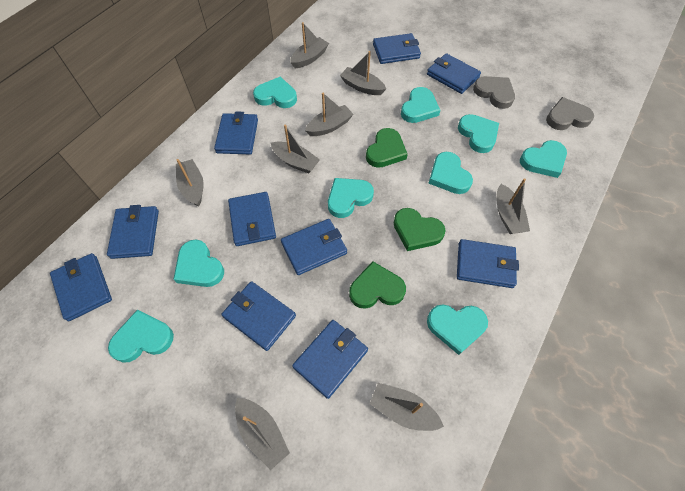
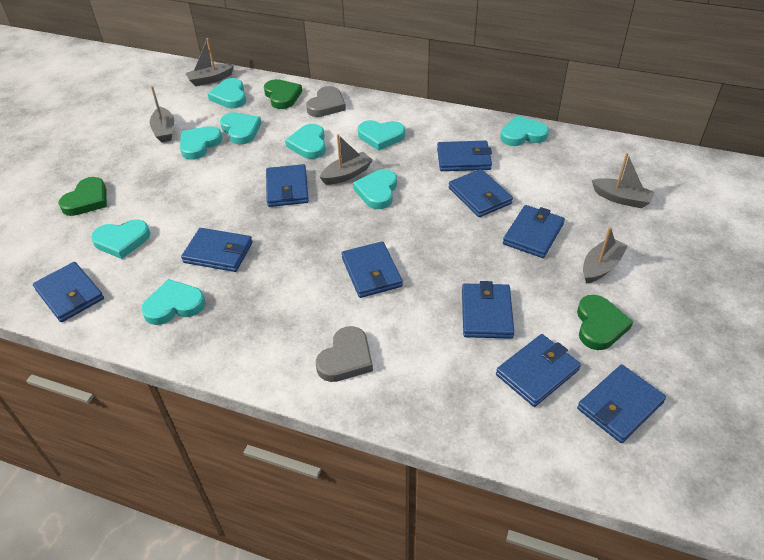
grey boat: 8 -> 5

